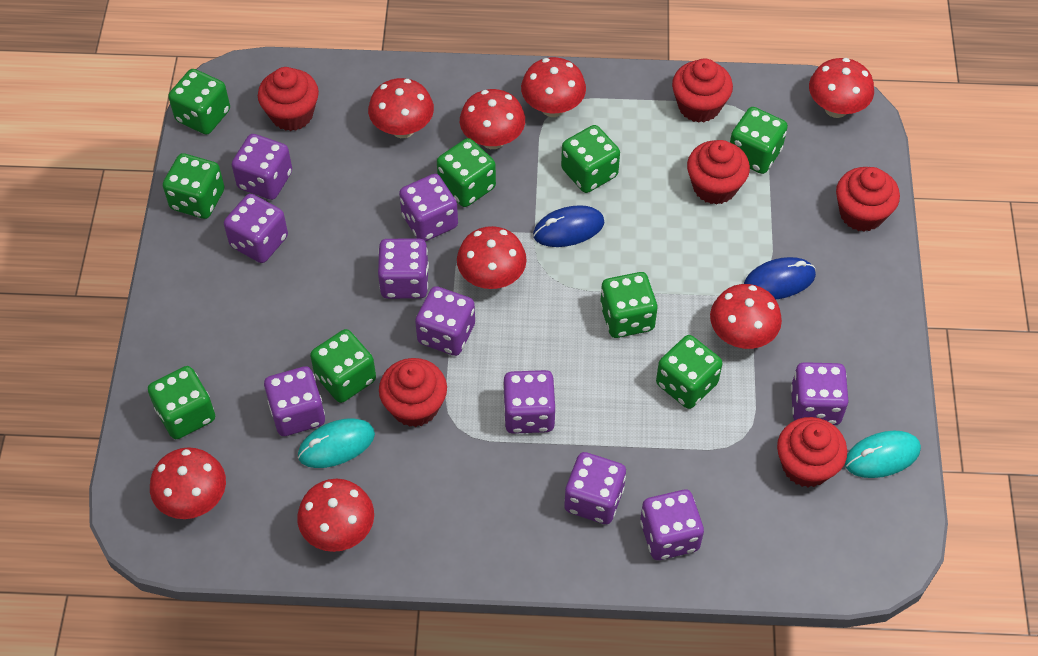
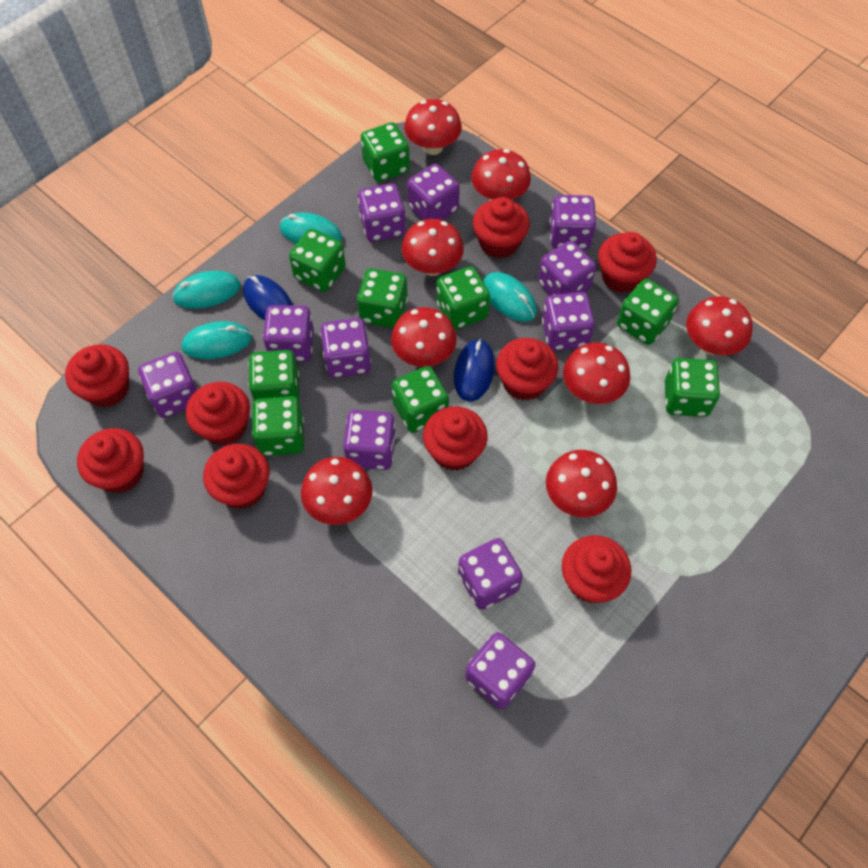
purple dice: 10 -> 11
red cupcake: 6 -> 9
turquoise mouse: 2 -> 4

